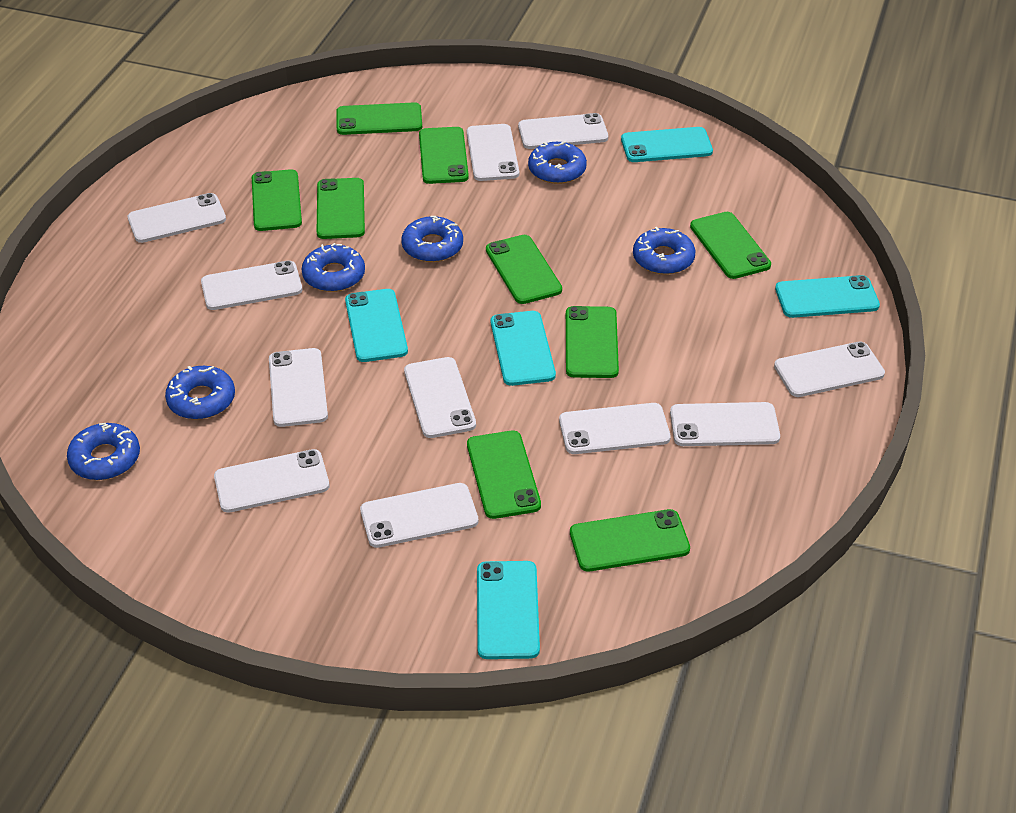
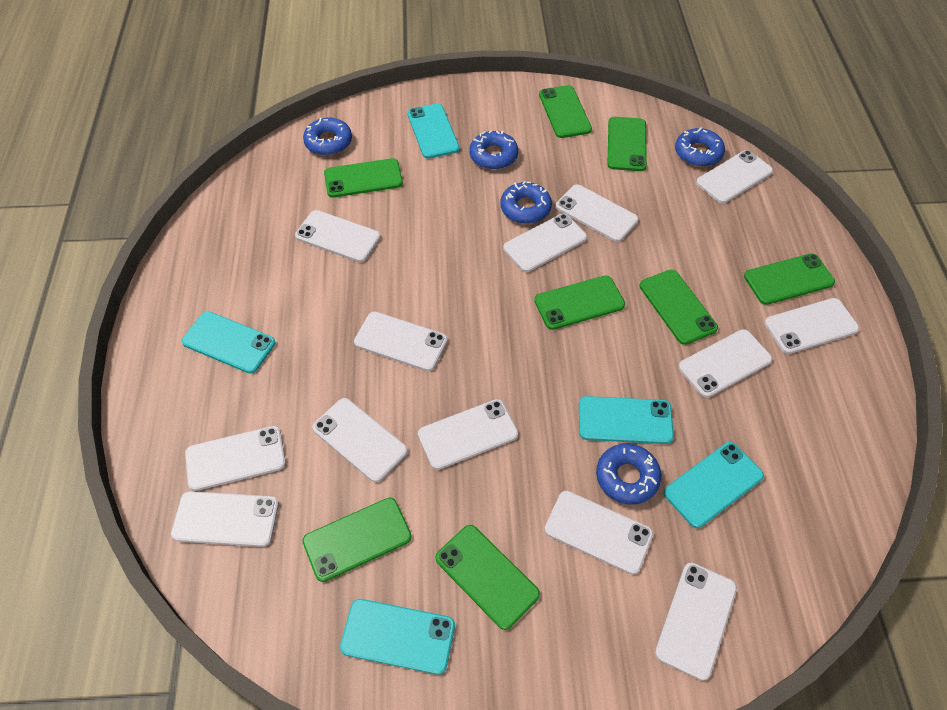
blue donut: 6 -> 5
green phone: 9 -> 8
white phone: 11 -> 13

